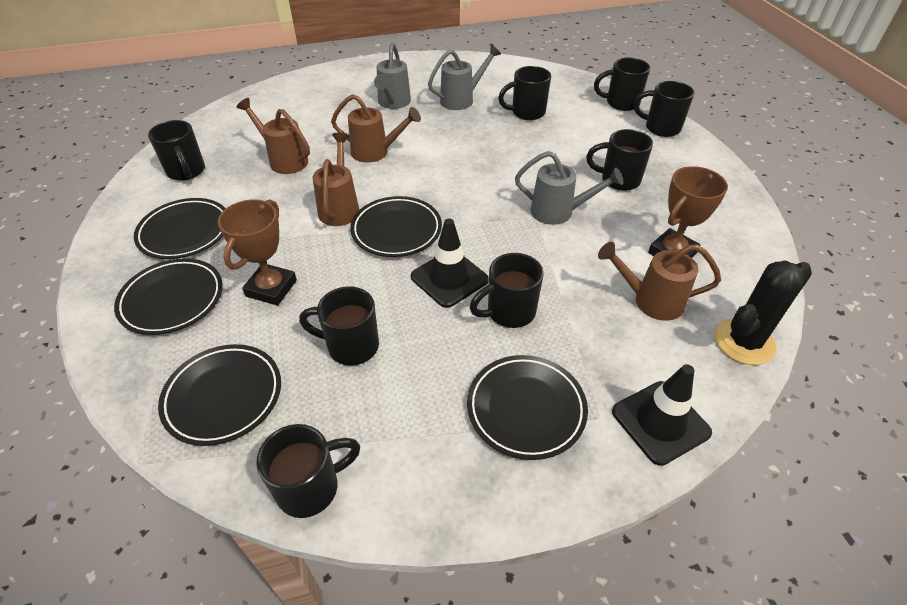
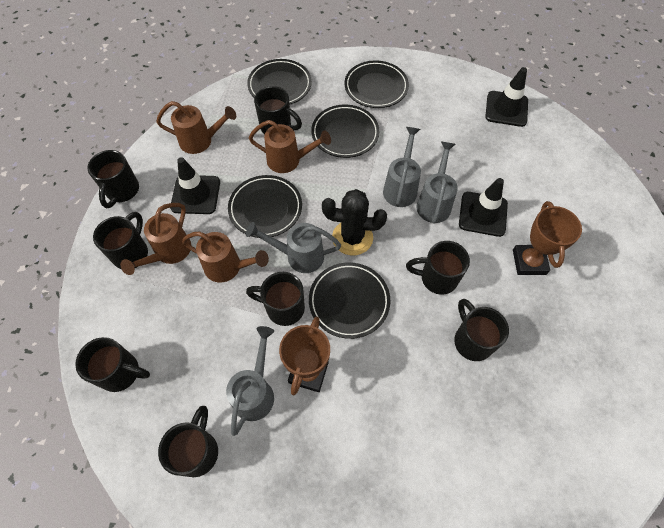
black traffic cone: 2 -> 3
grey watering can: 3 -> 4

